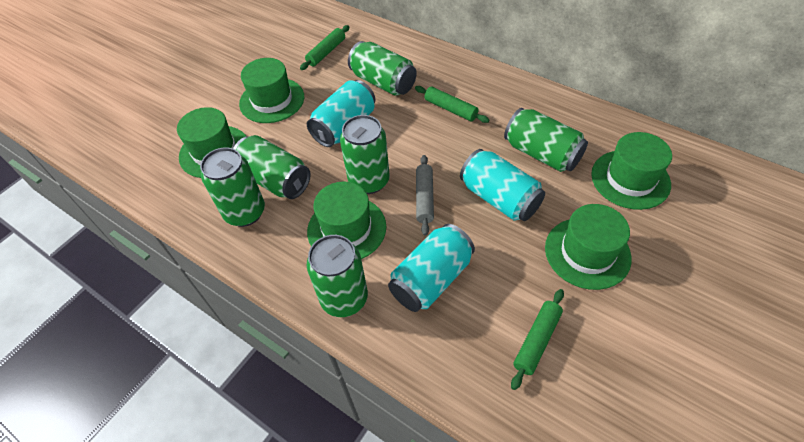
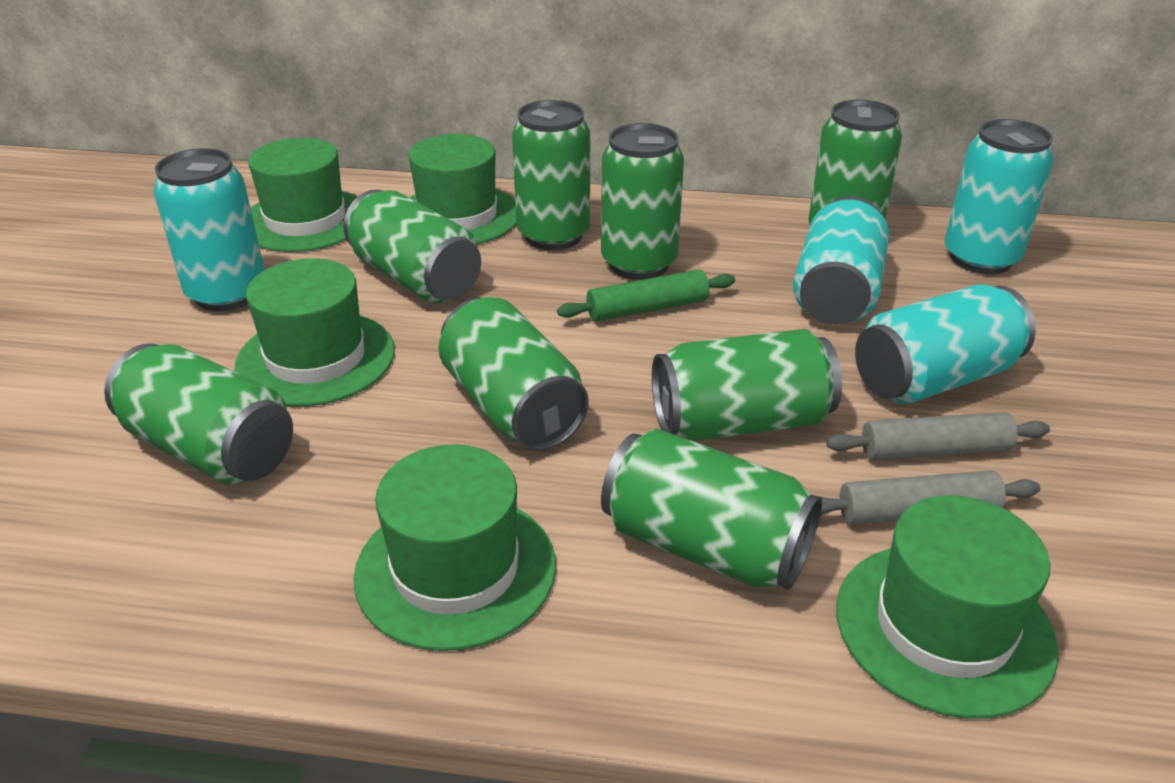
green can: 6 -> 8
green rolling pin: 3 -> 1
grey rolling pin: 1 -> 2
turquoise can: 3 -> 4

